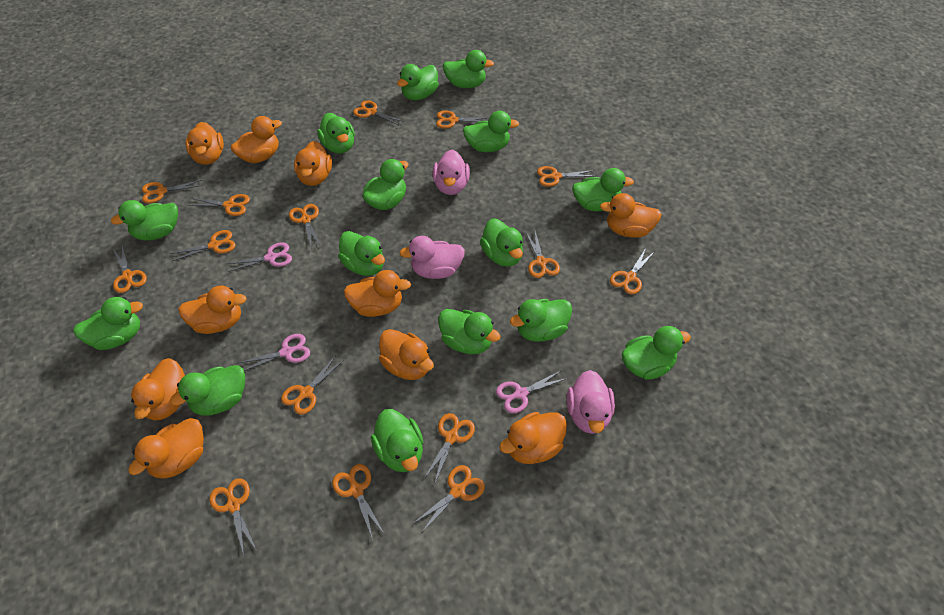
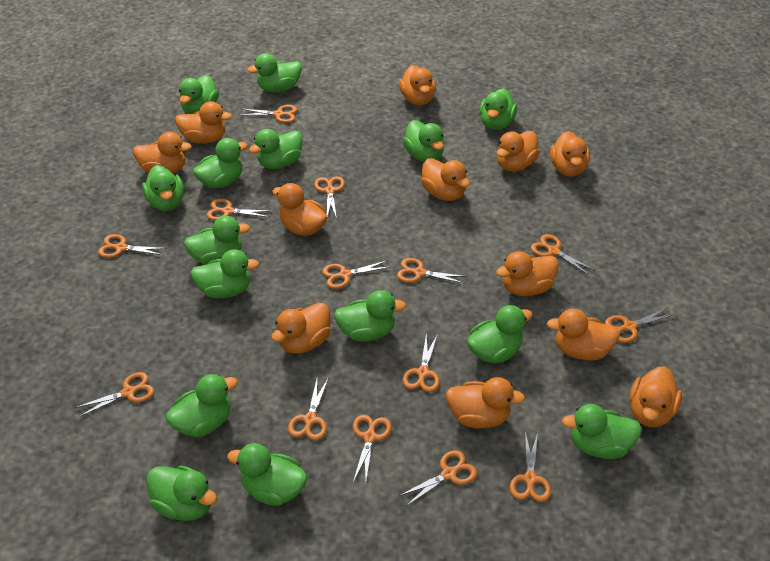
orange duck: 10 -> 12
orange scissors: 15 -> 14
pink duck: 3 -> 0
pink scissors: 3 -> 0

